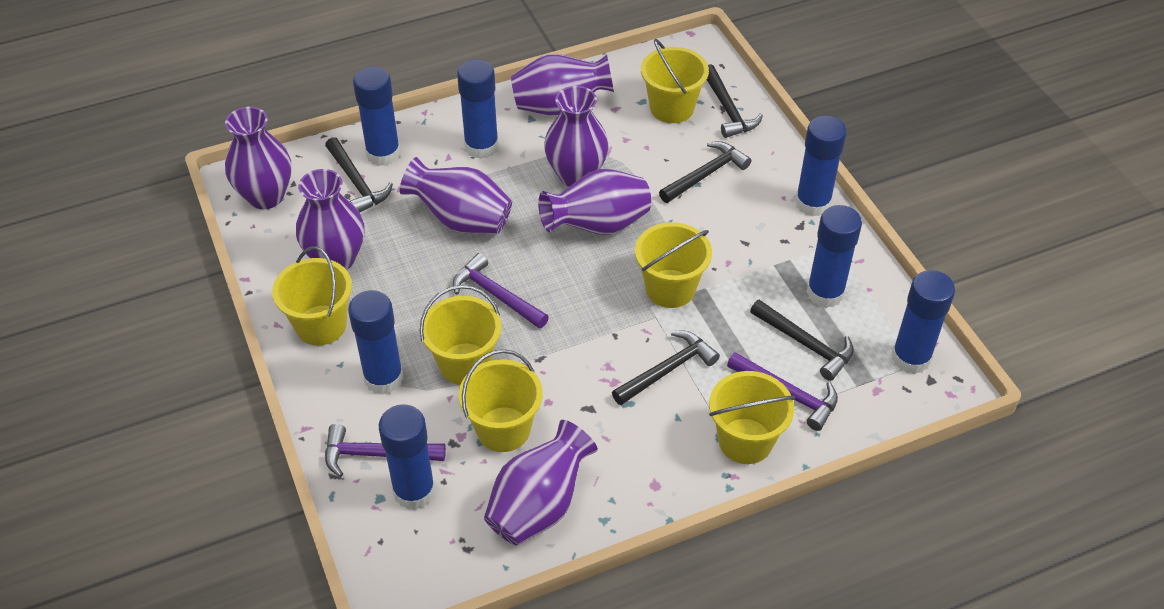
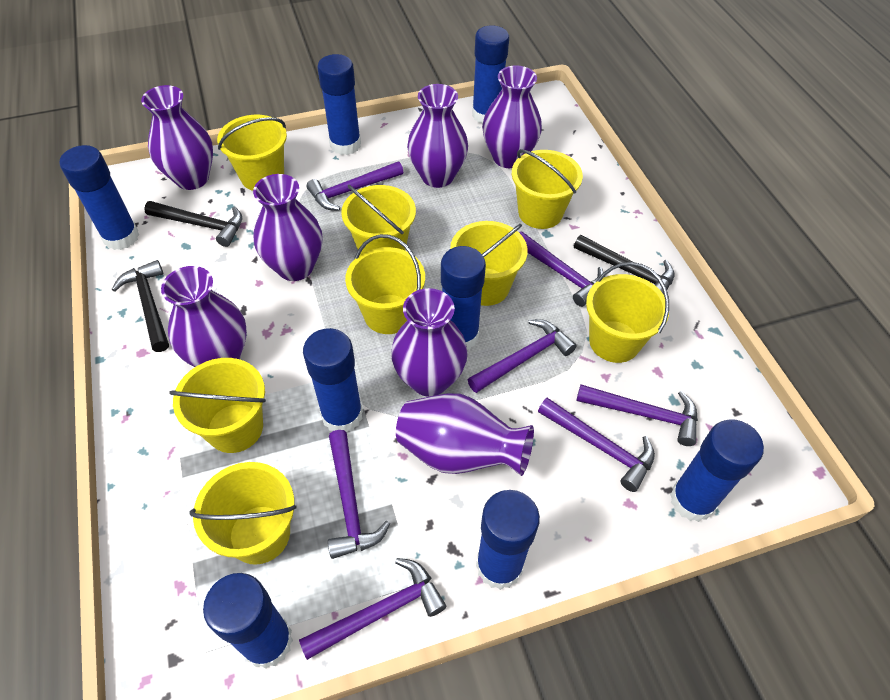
black hammer: 5 -> 3
blue glue stick: 7 -> 8
purple hammer: 3 -> 7
yellow bucket: 6 -> 8

